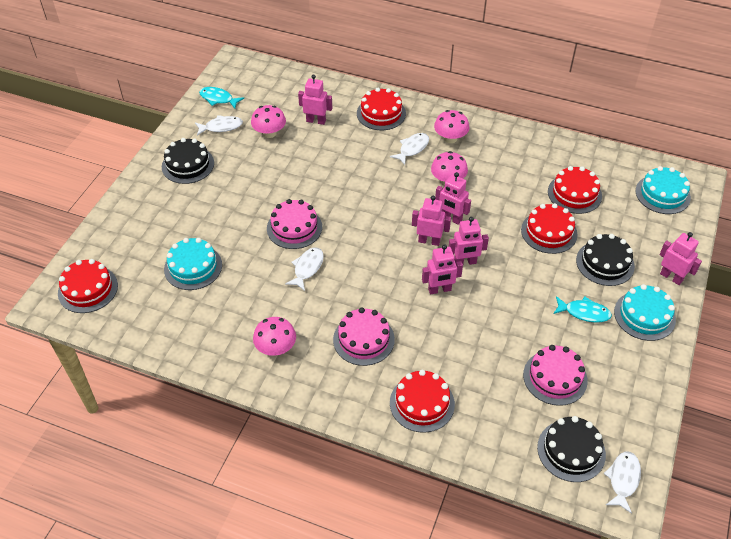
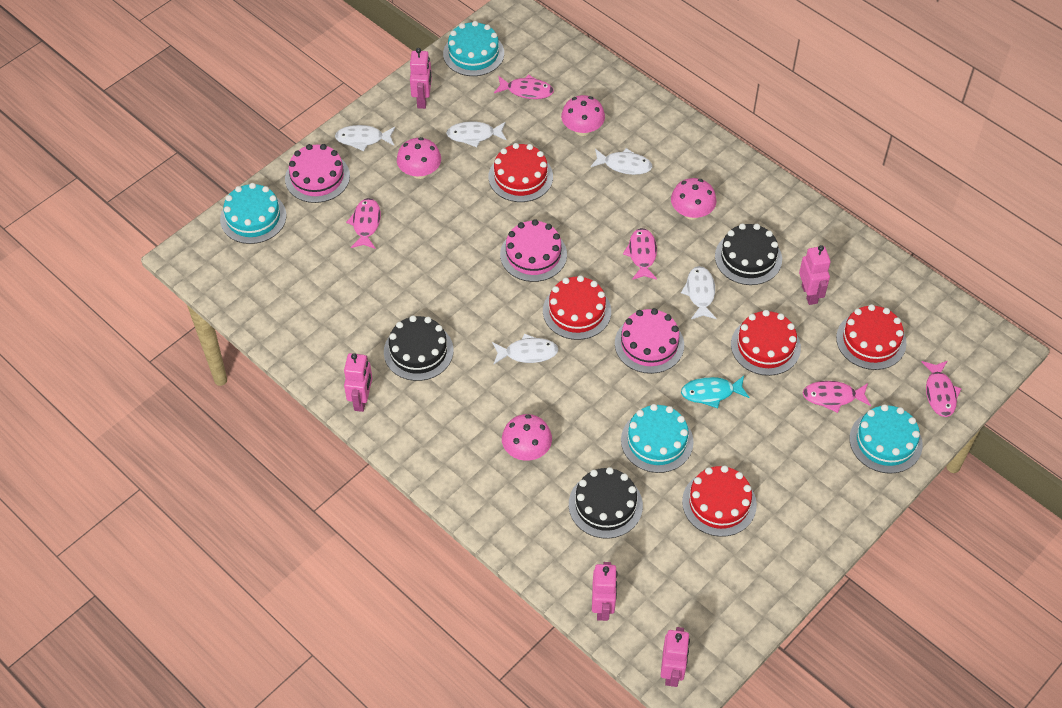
pink fish: 0 -> 5
pink robot: 6 -> 5
turquoise cake: 3 -> 4
turquoise fish: 2 -> 1
white fish: 4 -> 5

